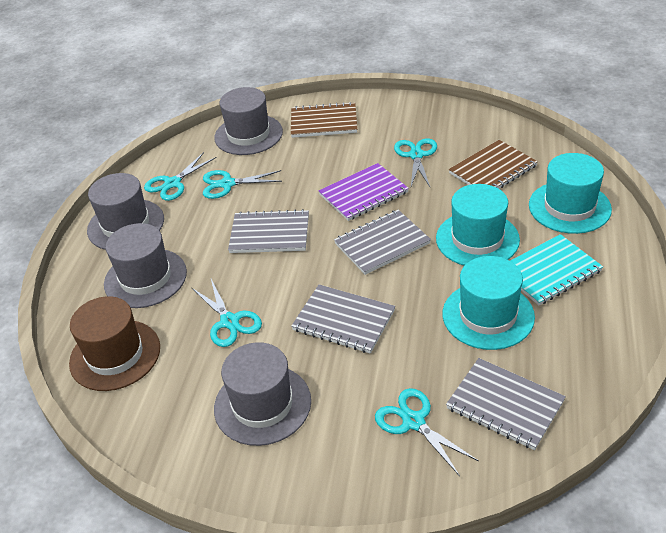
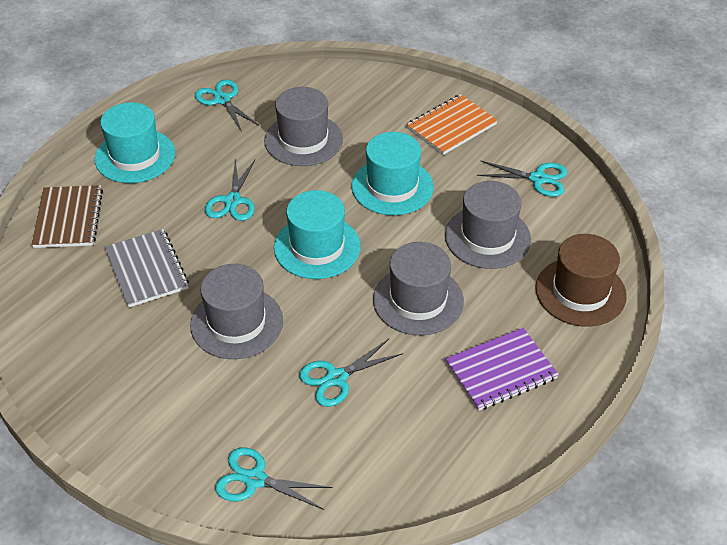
brown notebook: 2 -> 1
grey notebook: 4 -> 1
orange notebook: 0 -> 1
turquoise notebook: 1 -> 0

